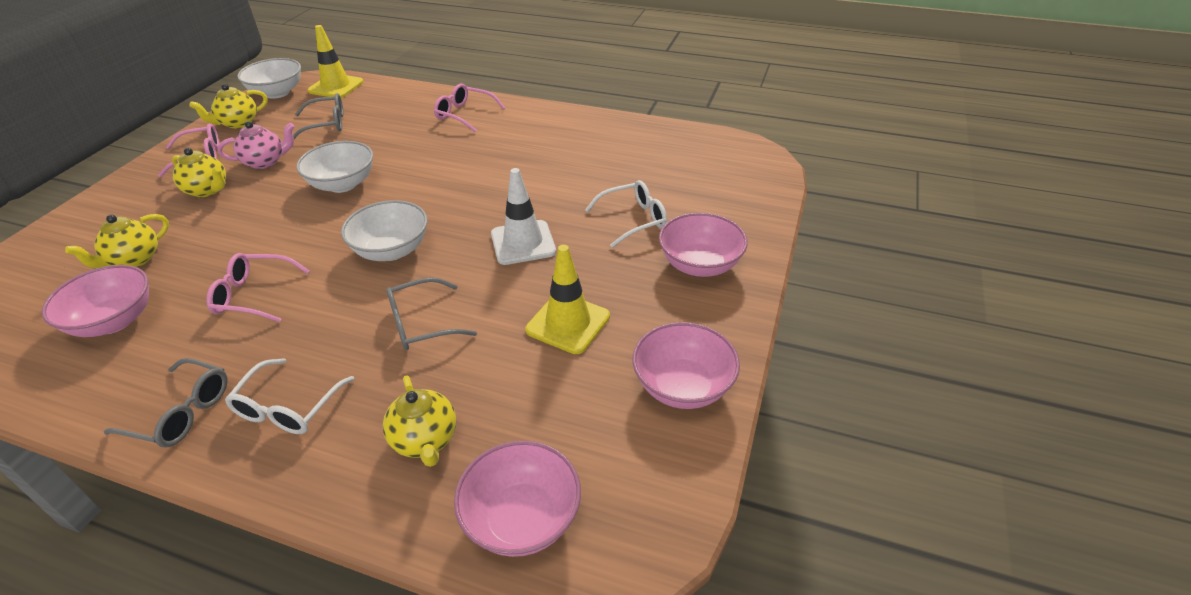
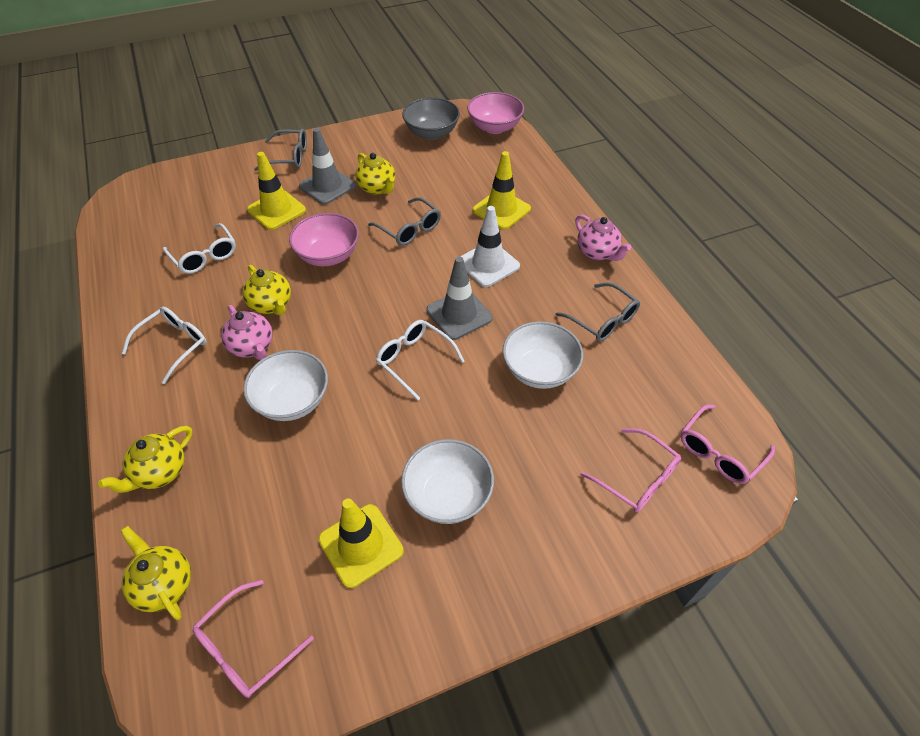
grey bowl: 0 -> 1
grey traffic cone: 0 -> 2
pink bowl: 4 -> 2
pink teapot: 1 -> 2
white glasses: 2 -> 3
yellow traffic cone: 2 -> 3

